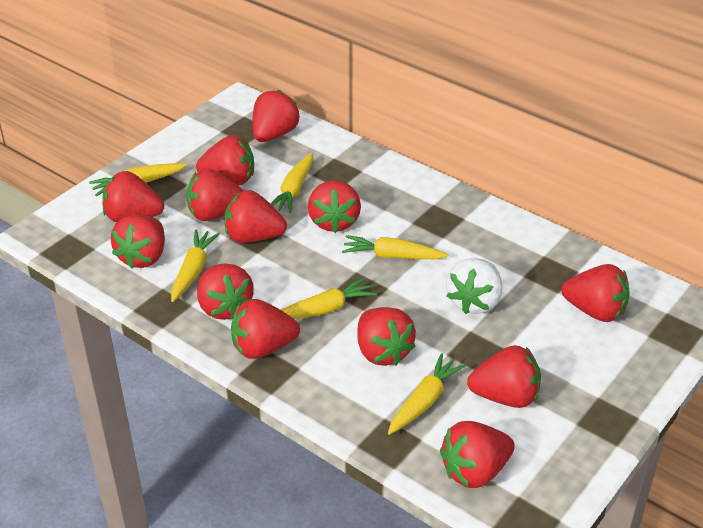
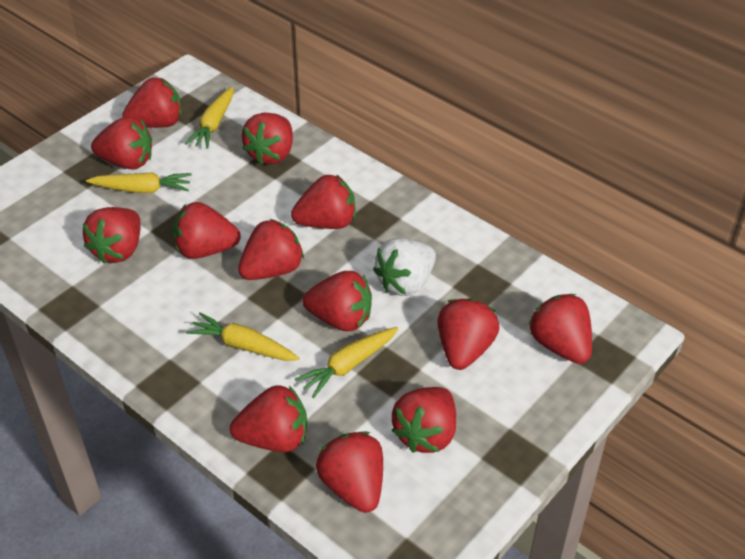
yellow carrot: 6 -> 4

